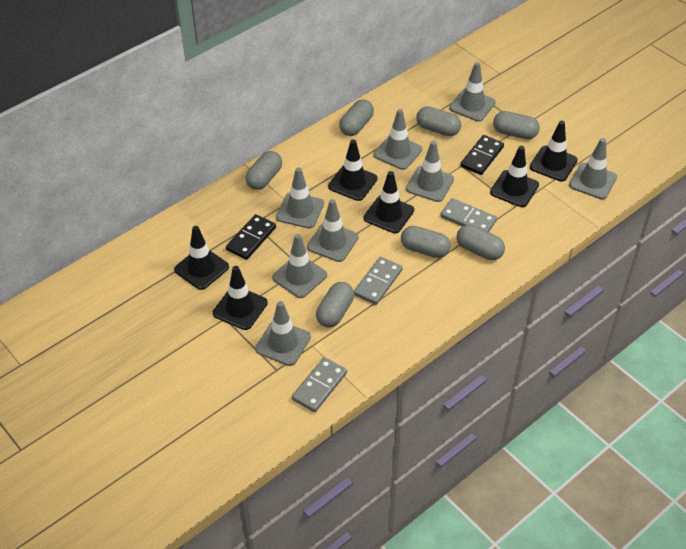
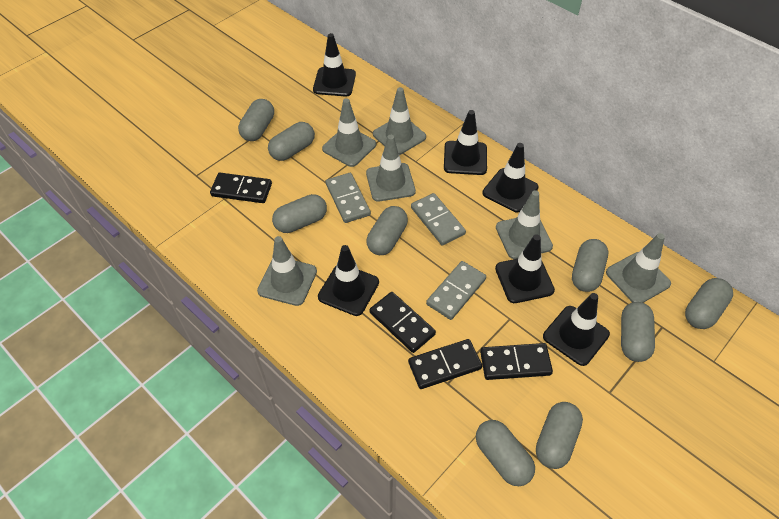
black domino: 2 -> 4
grey capsule: 7 -> 9
grey traffic cone: 8 -> 6

